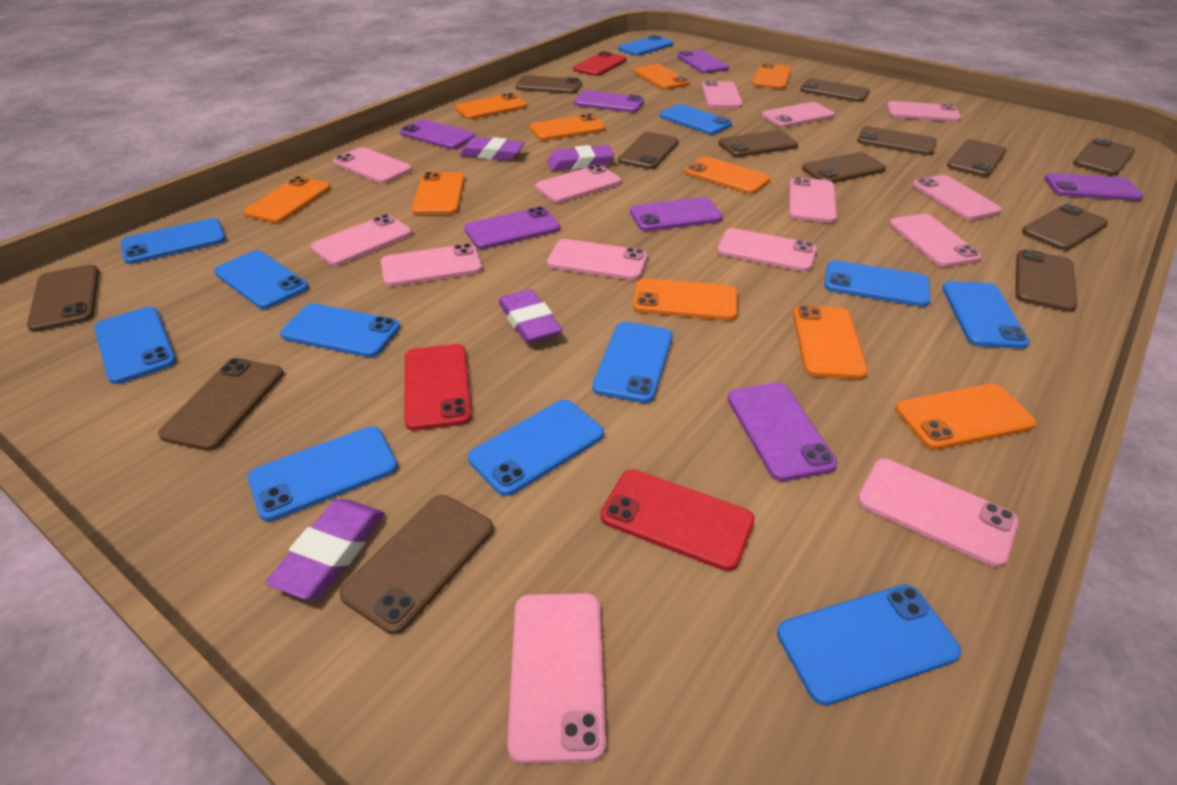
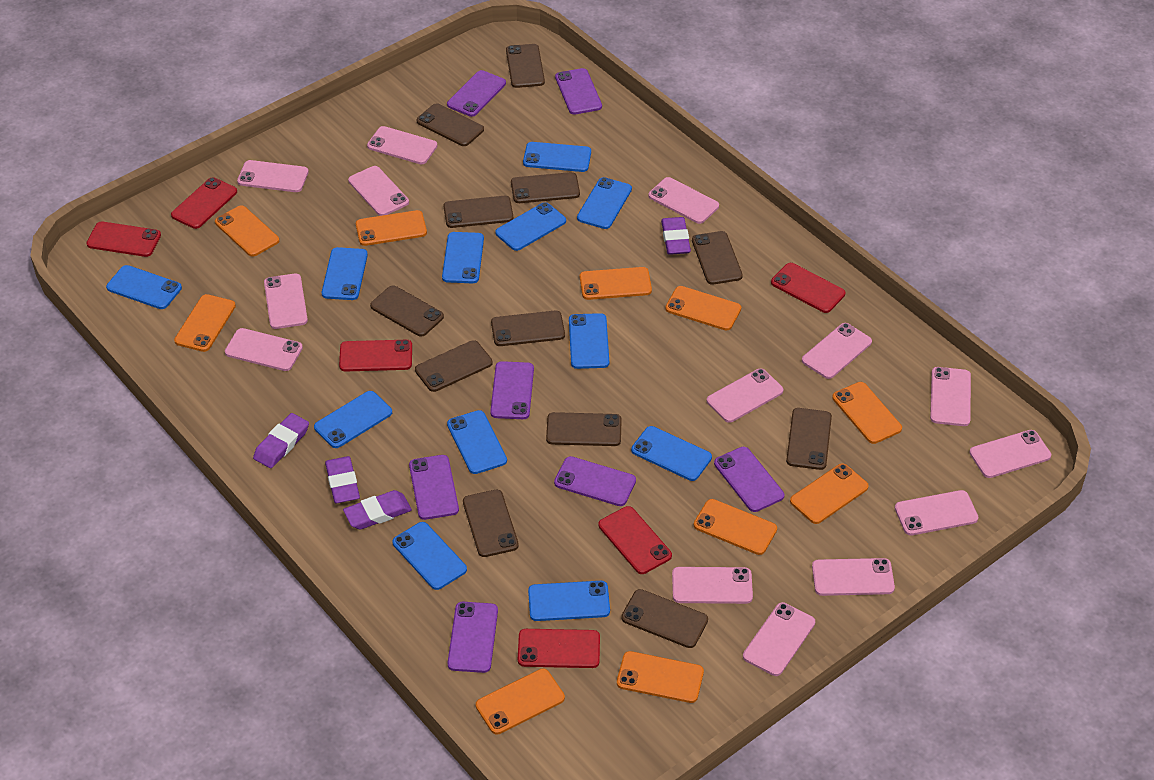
brown phone: 13 -> 12
red phone: 3 -> 6

